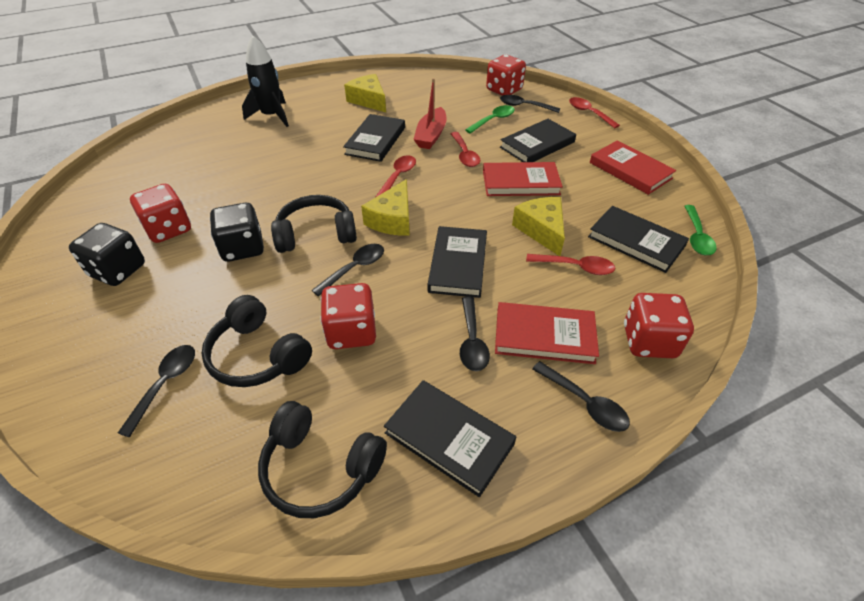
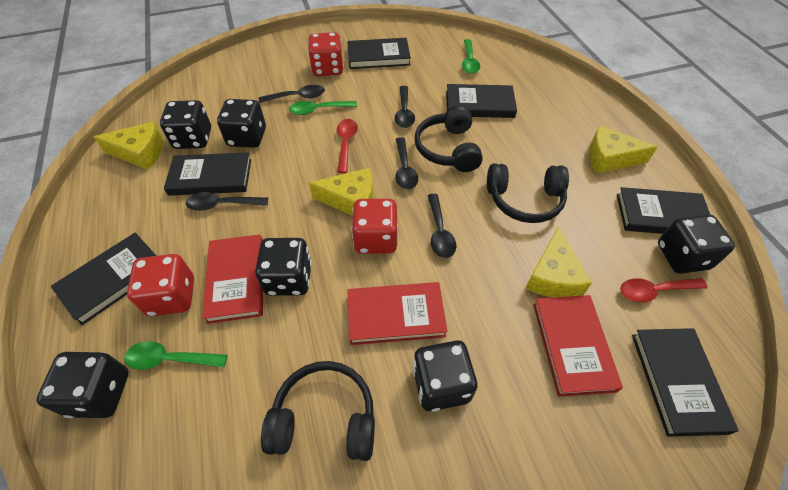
black book: 5 -> 6
black dice: 2 -> 6
black rocket: 1 -> 0
green spoon: 2 -> 3
red boat: 1 -> 0
red dice: 4 -> 3
red spoon: 4 -> 2
yellow cheese: 3 -> 4

